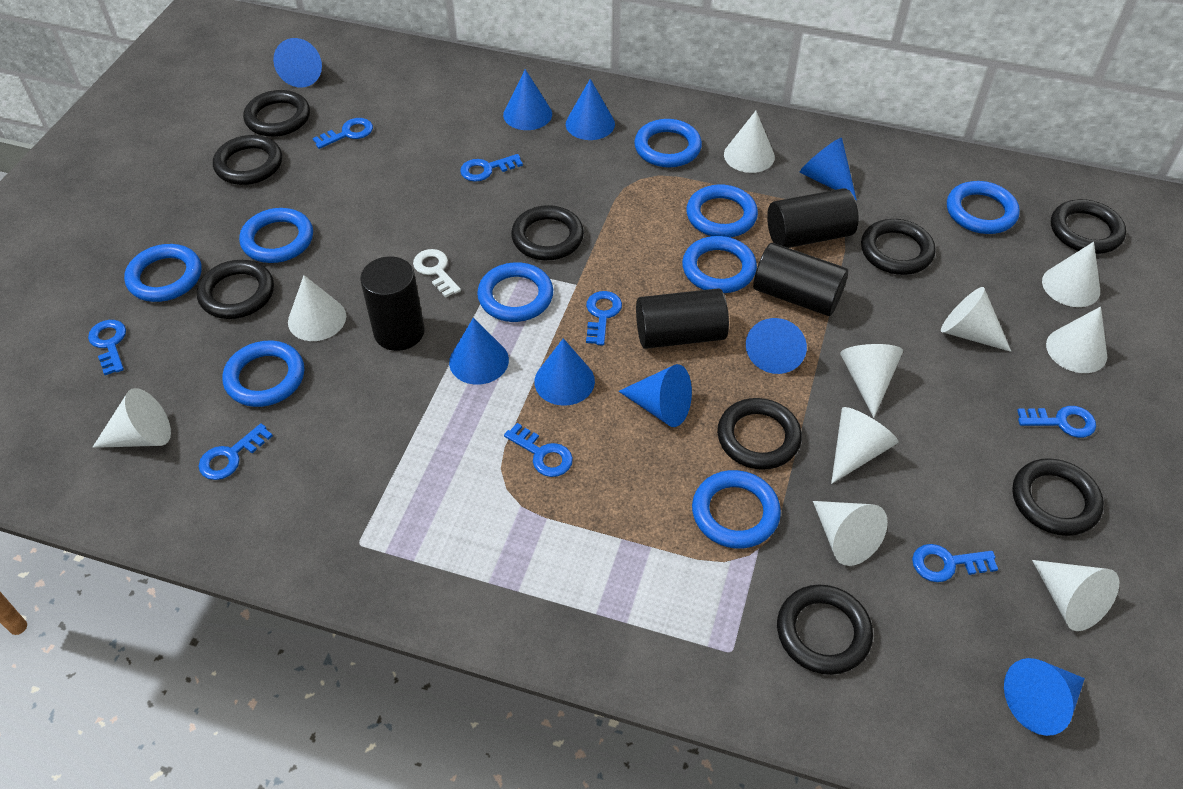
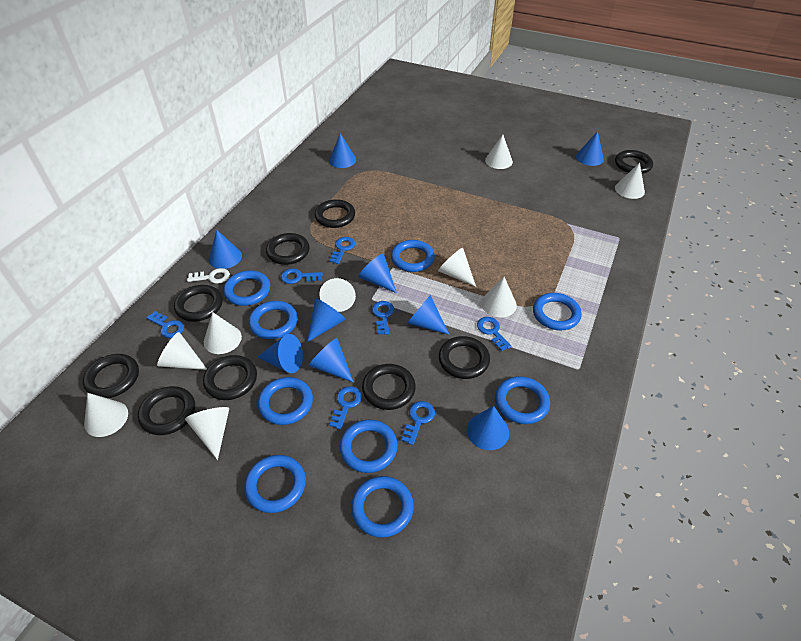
black cylinder: 4 -> 0
blue key: 8 -> 7
white cone: 10 -> 9

